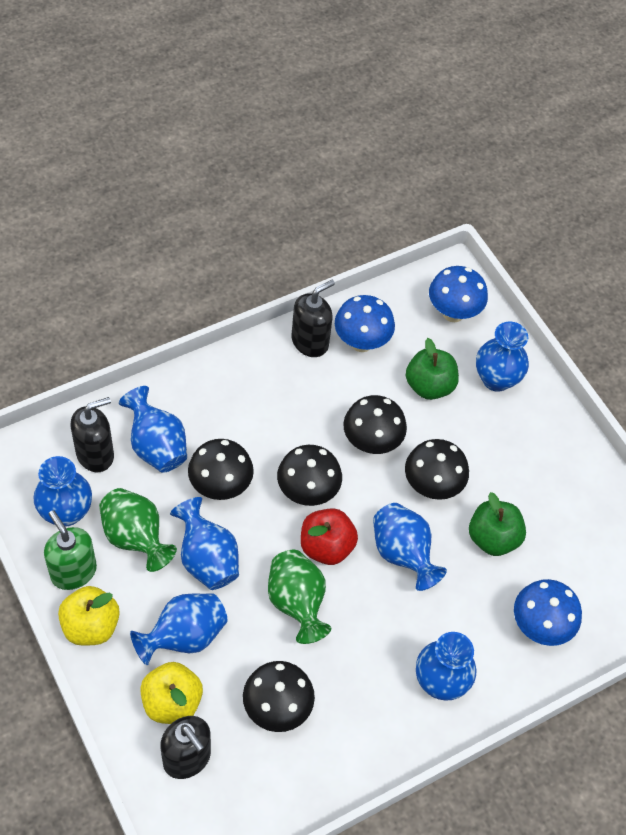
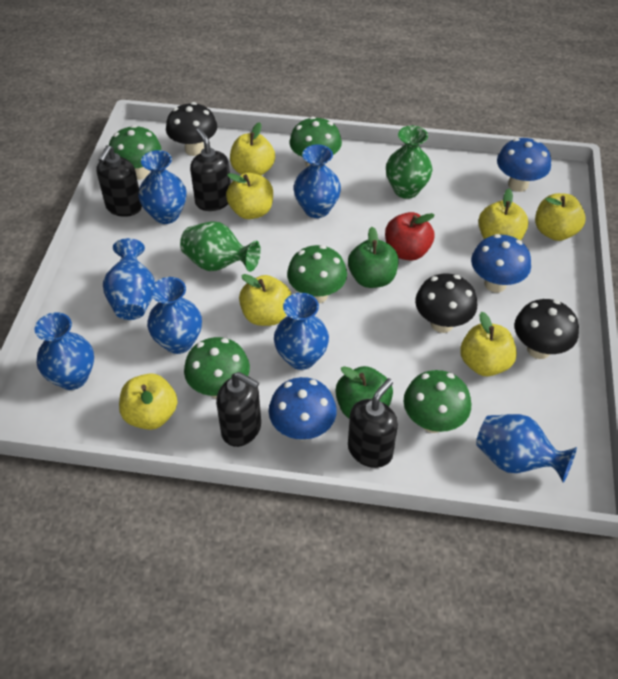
black mushroom: 5 -> 3
black soap dispenser: 3 -> 4
green mushroom: 0 -> 5
green soap dispenser: 1 -> 0
yellow apple: 2 -> 7

